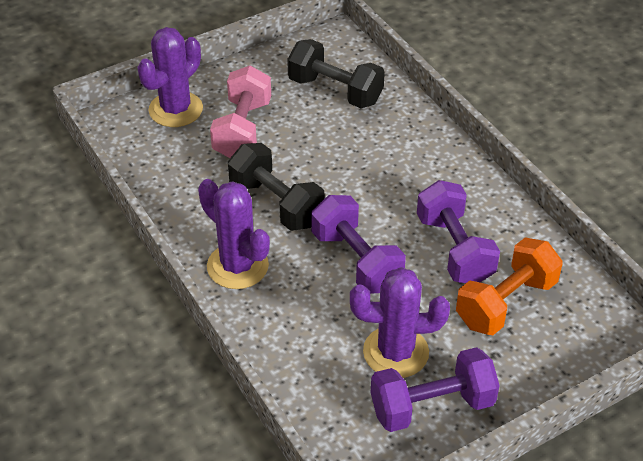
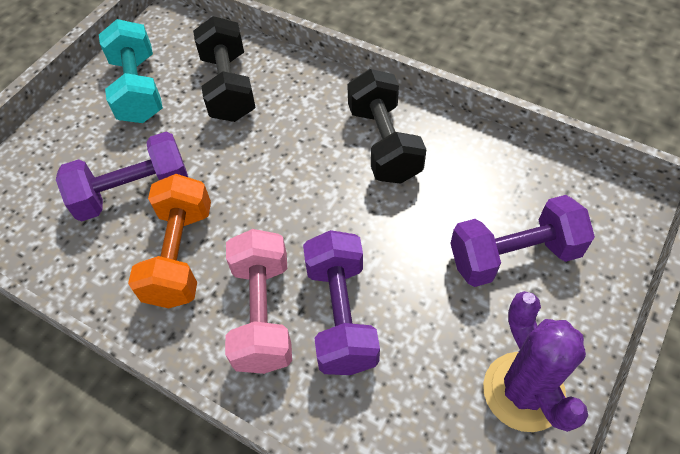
purple cactus: 3 -> 1
turquoise dumbbell: 0 -> 1

